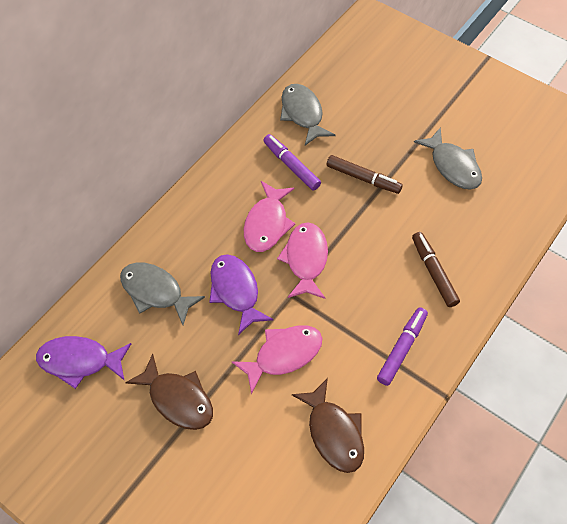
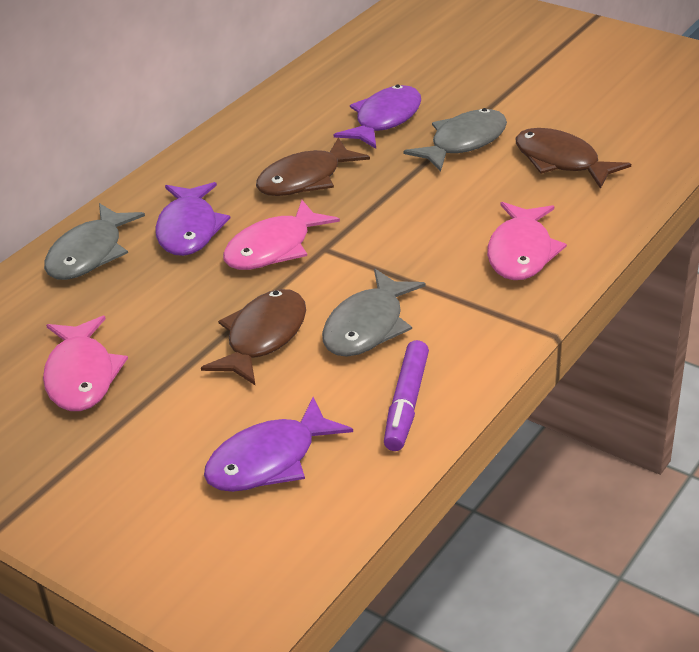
brown fish: 2 -> 3
brown marker: 2 -> 0
purple fish: 2 -> 3
purple marker: 2 -> 1

